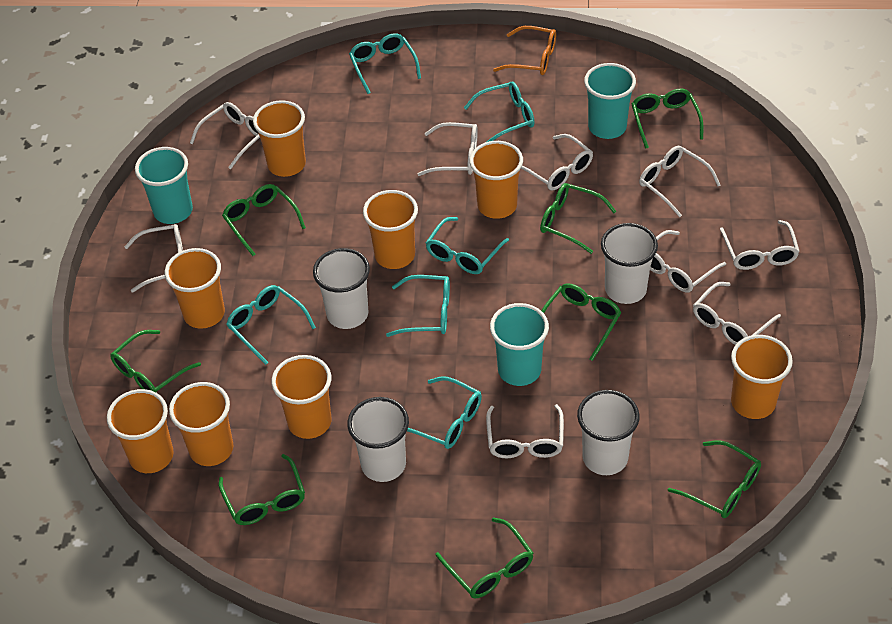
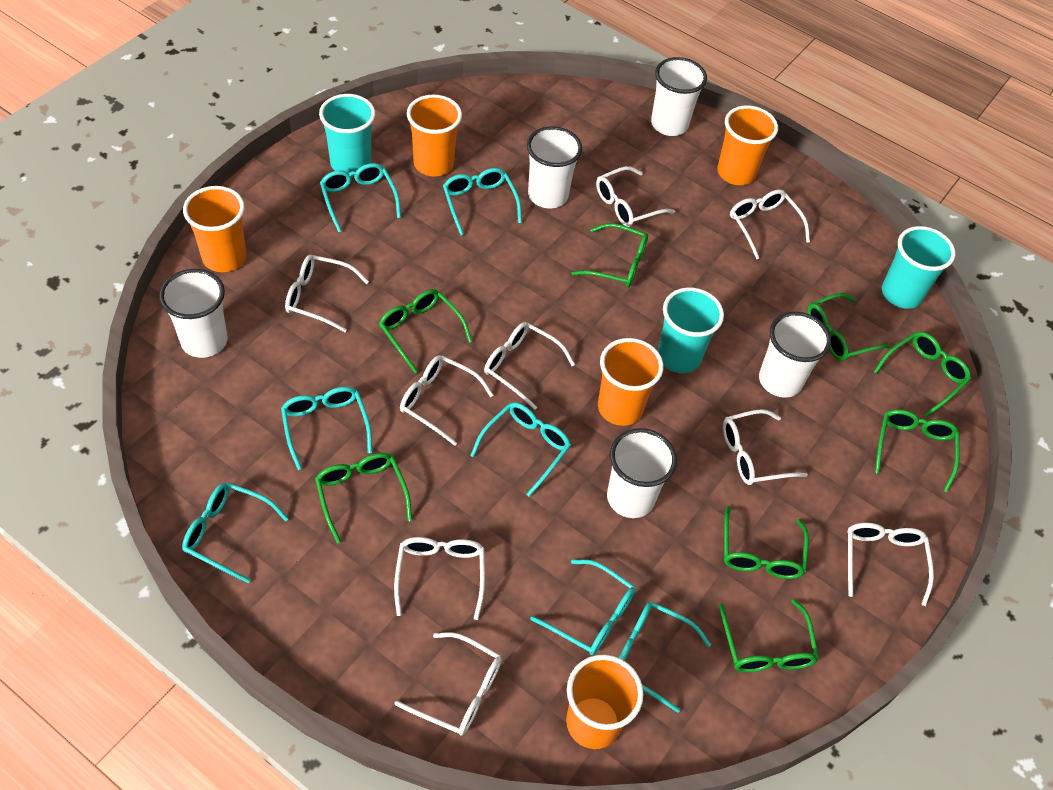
orange cup: 8 -> 5
orange glasses: 1 -> 0
turquoise glasses: 6 -> 7
white cup: 4 -> 5

